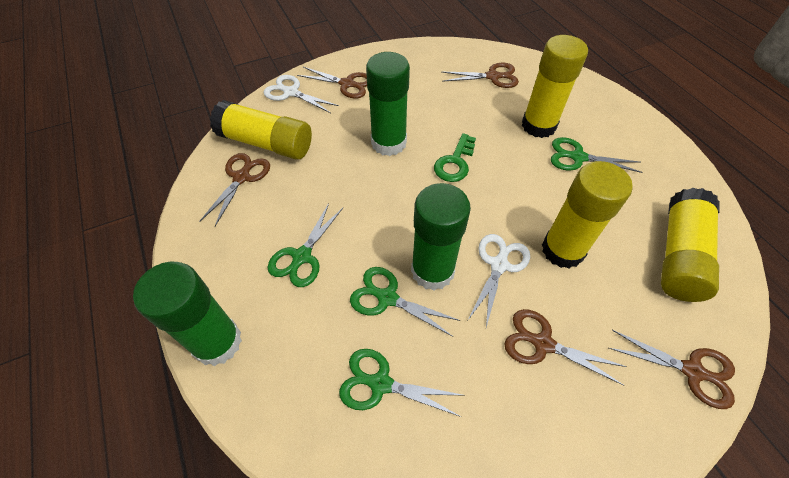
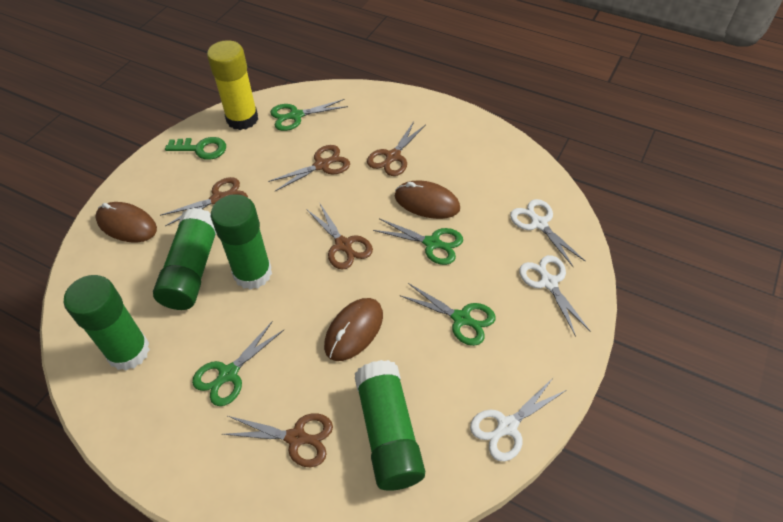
brown mouse: 0 -> 3
green glue stick: 3 -> 4
white scissors: 2 -> 3
yellow glue stick: 4 -> 1

